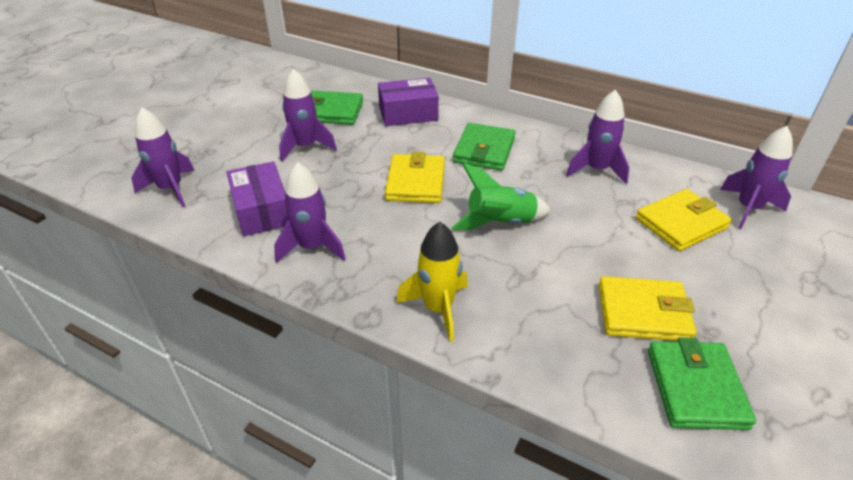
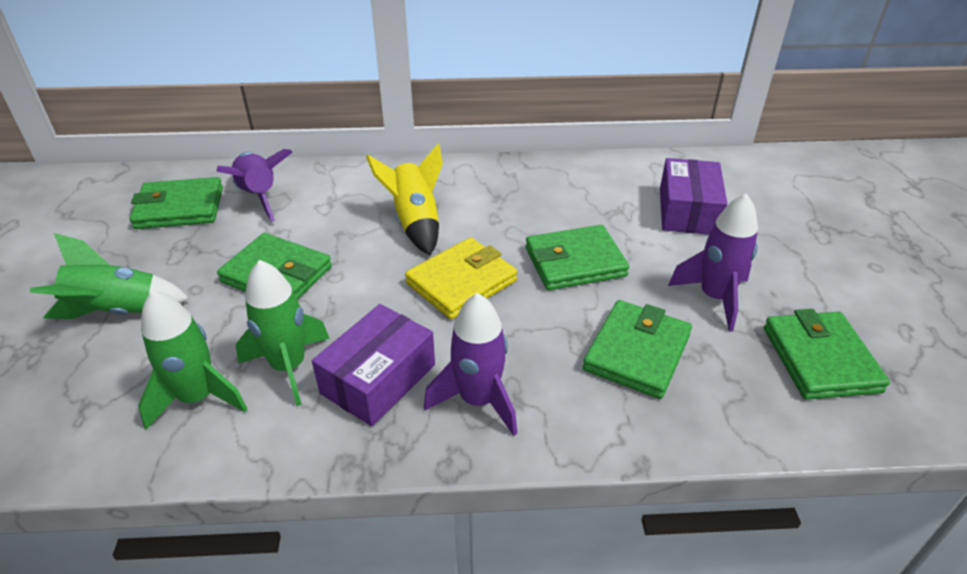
green rocket: 1 -> 3
green wallet: 3 -> 5
purple rocket: 5 -> 3
yellow wallet: 3 -> 1

